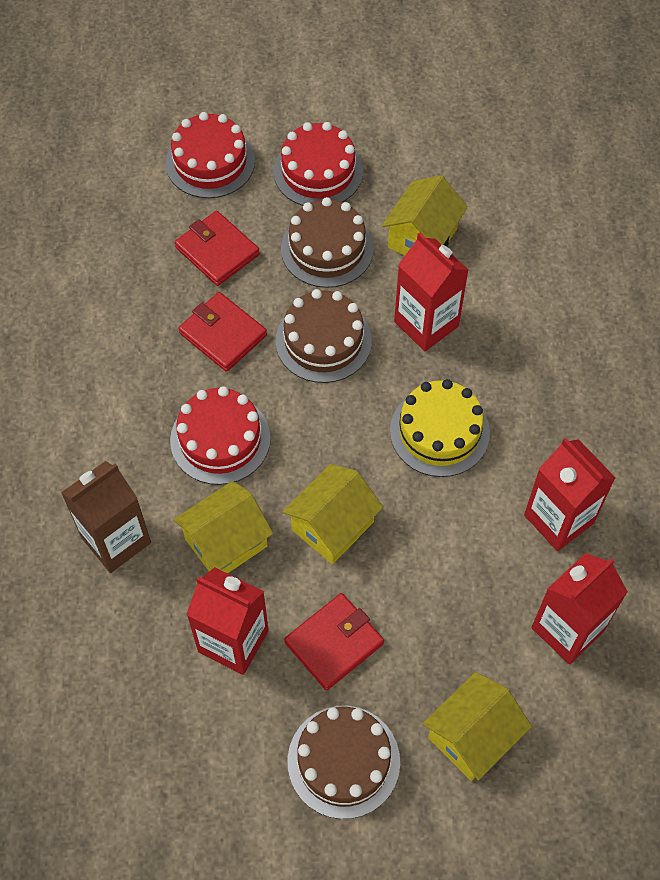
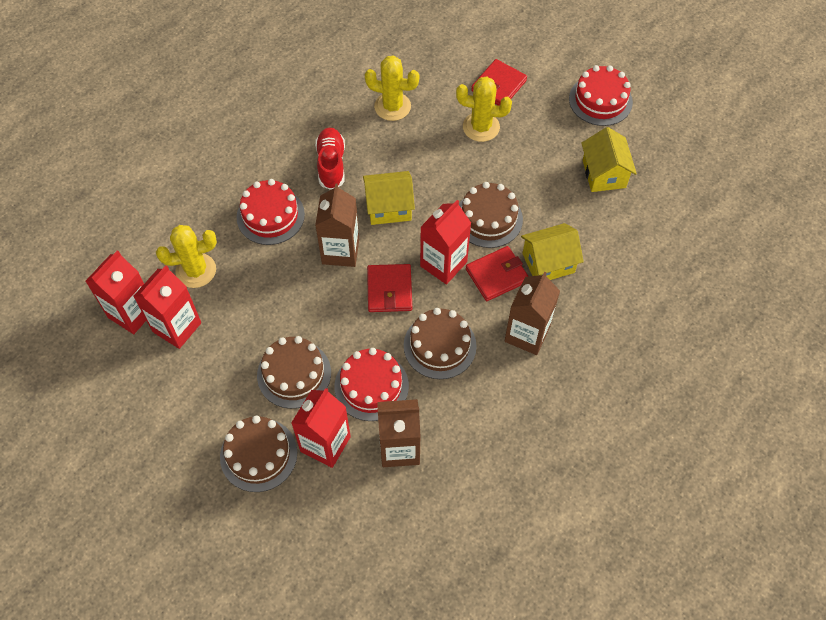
brown cake: 3 -> 4
brown carton: 1 -> 3
red shoe: 0 -> 1
yellow cactus: 0 -> 3
yellow cake: 1 -> 0
yellow house: 4 -> 3

